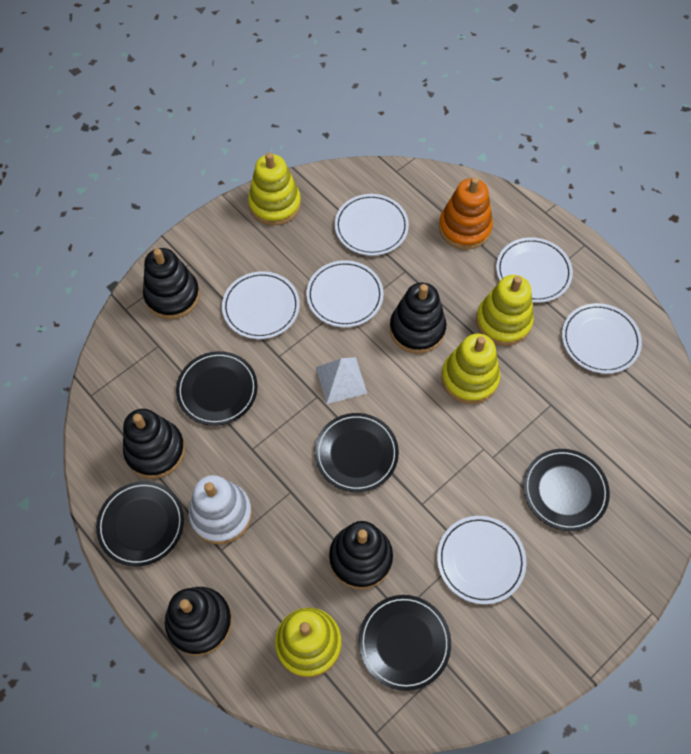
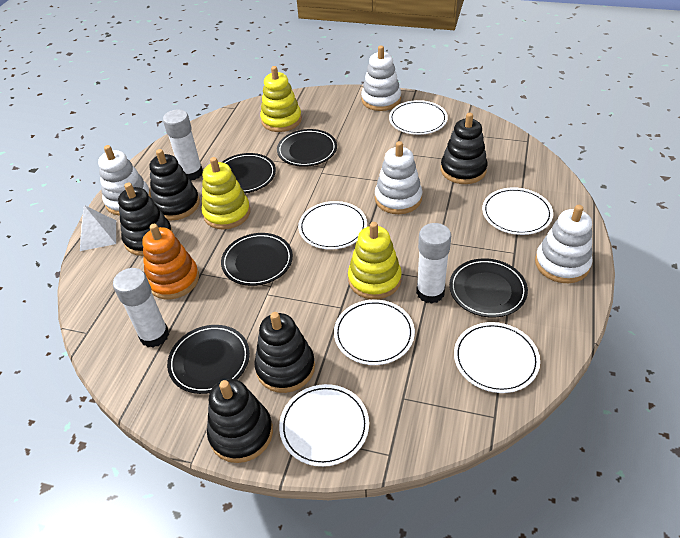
white glue stick: 0 -> 3
white stacking toy: 1 -> 4
yellow stacking toy: 4 -> 3

